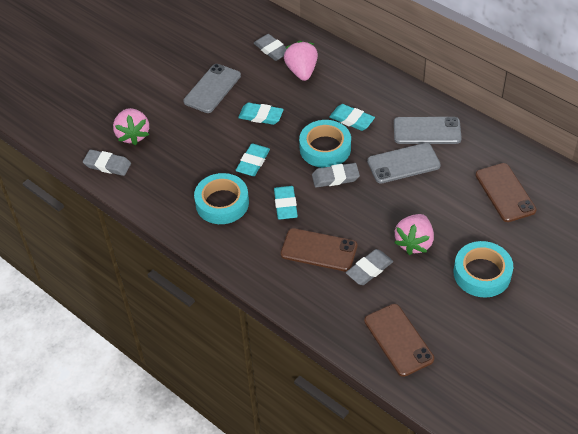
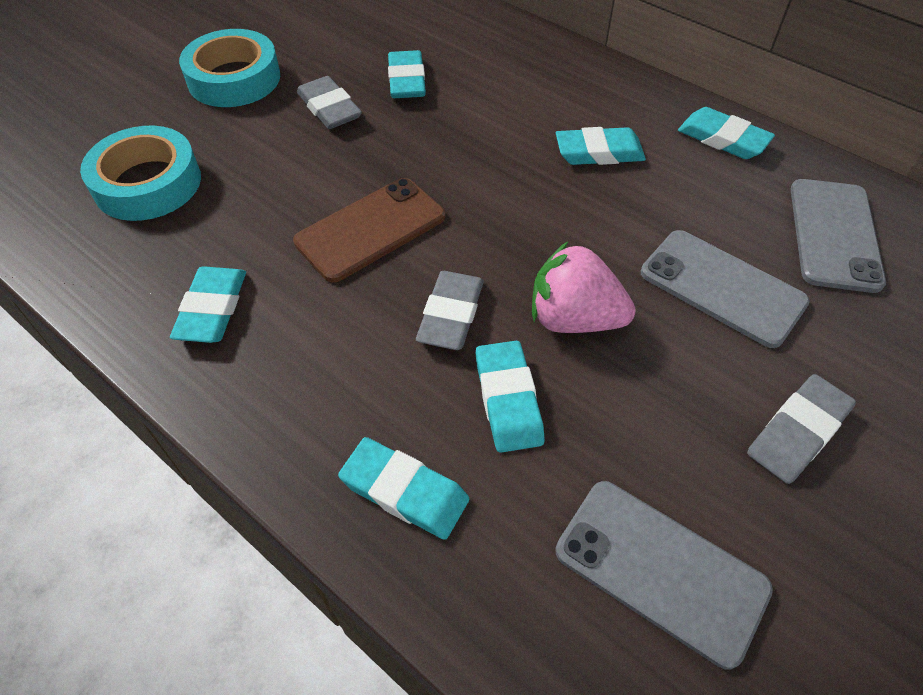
brown phone: 3 -> 1
grey eraser: 4 -> 3
pink strawberry: 3 -> 1
turquoise eraser: 4 -> 6
turquoise tape: 3 -> 2

